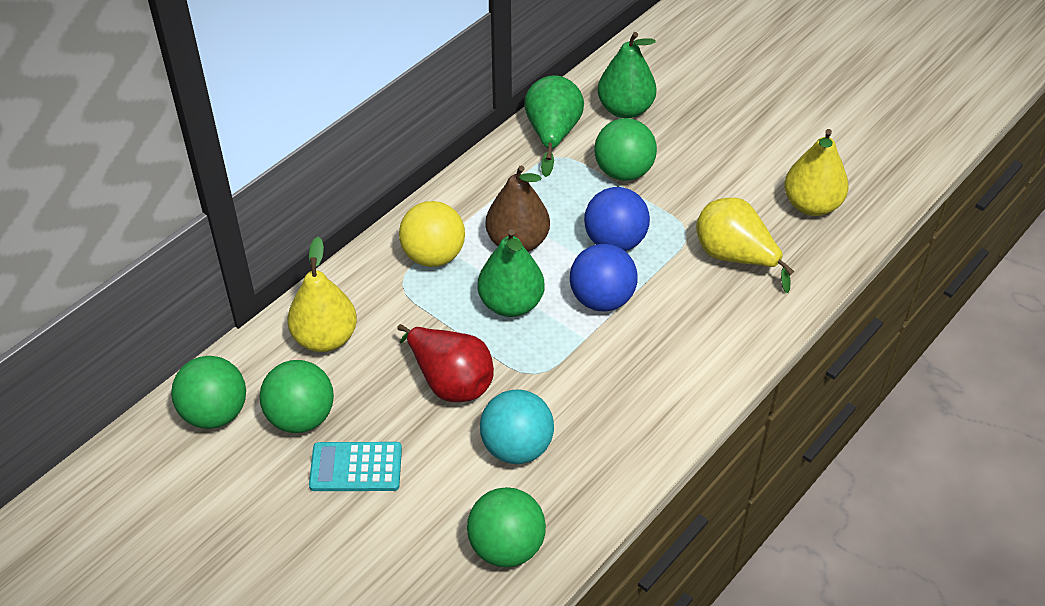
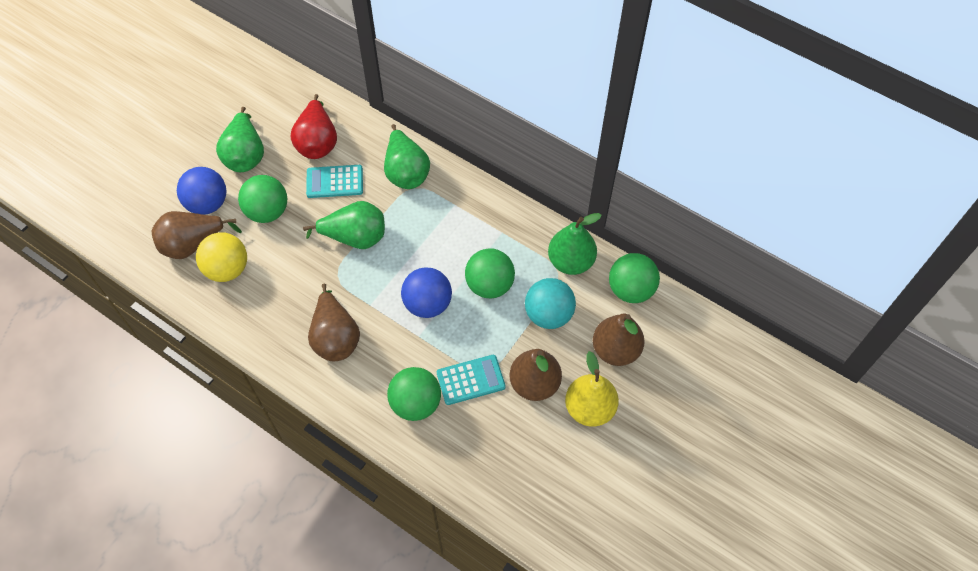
brown pear: 1 -> 4
green pear: 3 -> 4
turquoise calculator: 1 -> 2
yellow pear: 3 -> 1

